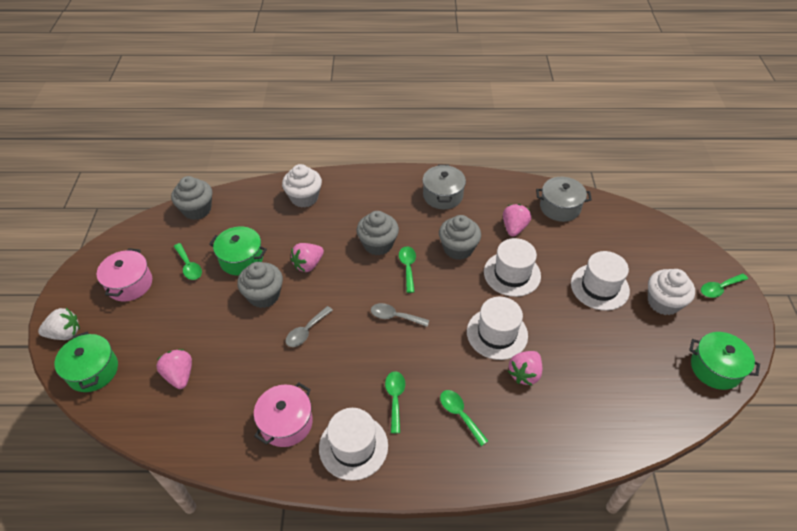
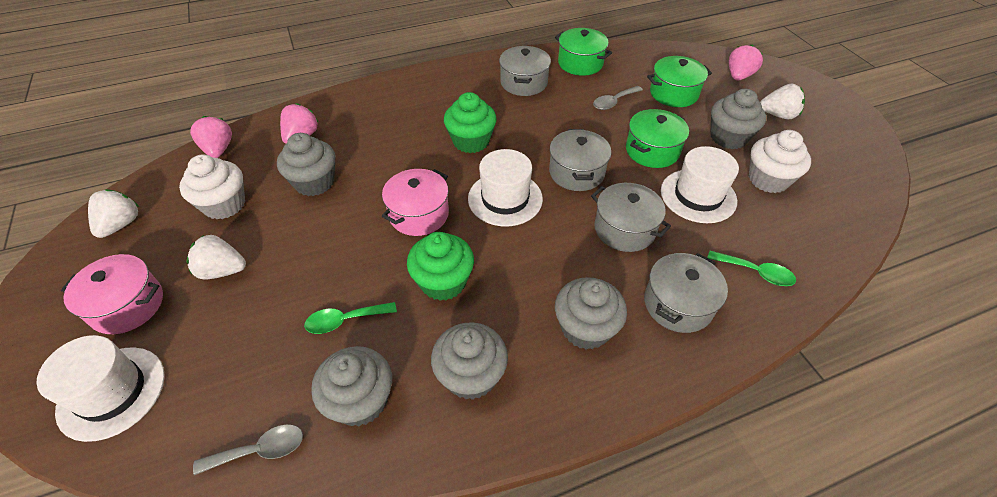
green cupcake: 0 -> 2
green spoon: 5 -> 2
grey cupcake: 4 -> 5
grey pot: 2 -> 4
pink strawberry: 4 -> 3
white hat: 4 -> 3
white strawberry: 1 -> 3

